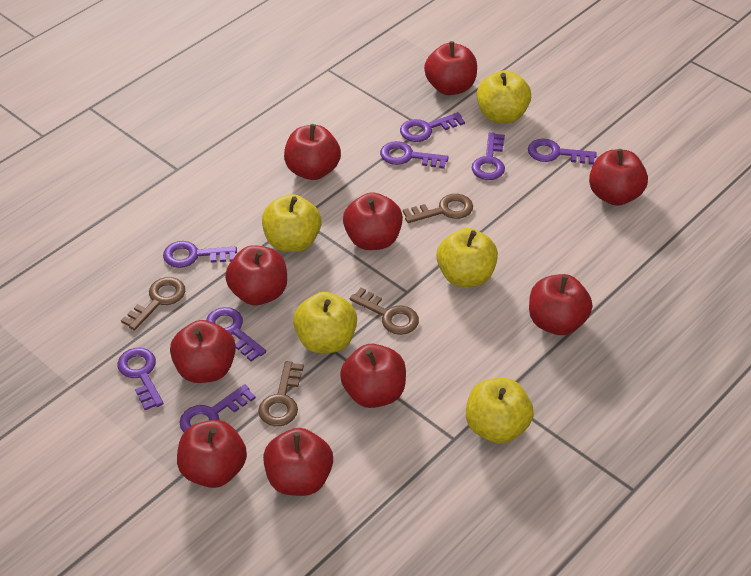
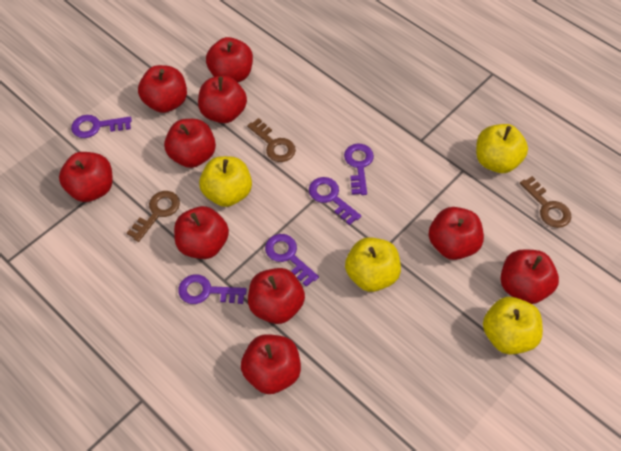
brown key: 4 -> 3
purple key: 8 -> 5
yellow apple: 5 -> 4

